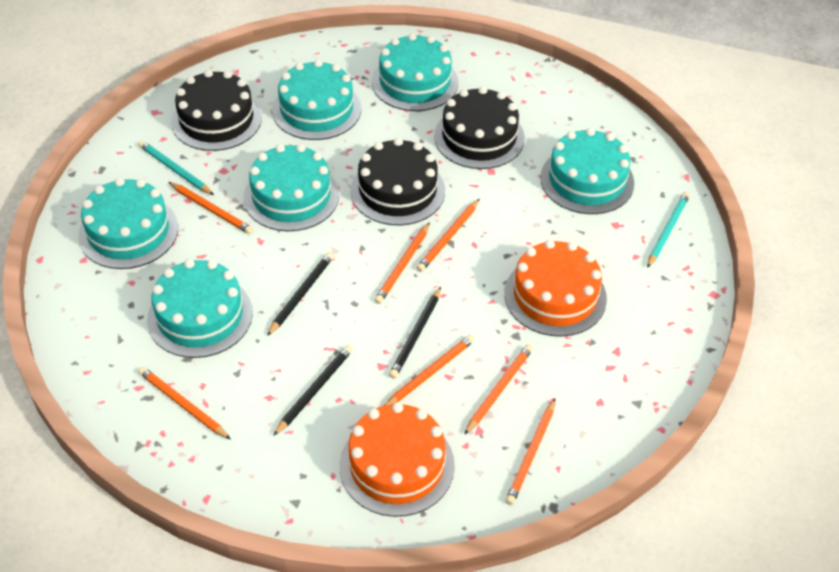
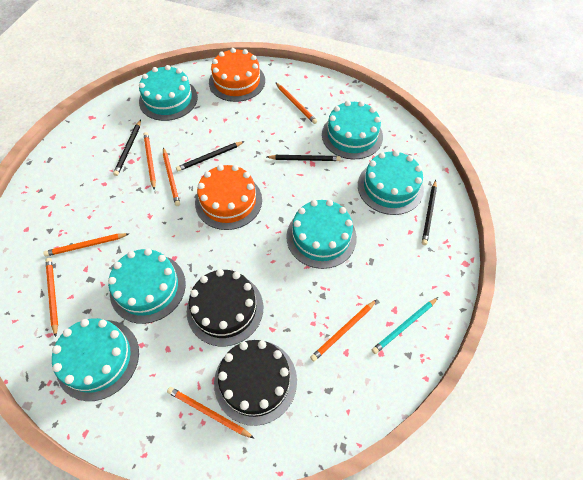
black cake: 3 -> 2
black pencil: 3 -> 4
turquoise pencil: 2 -> 1

